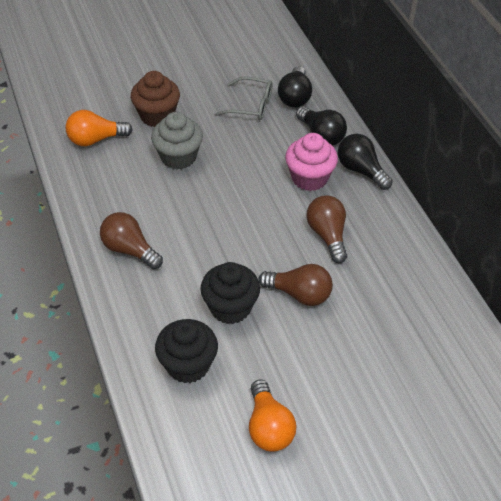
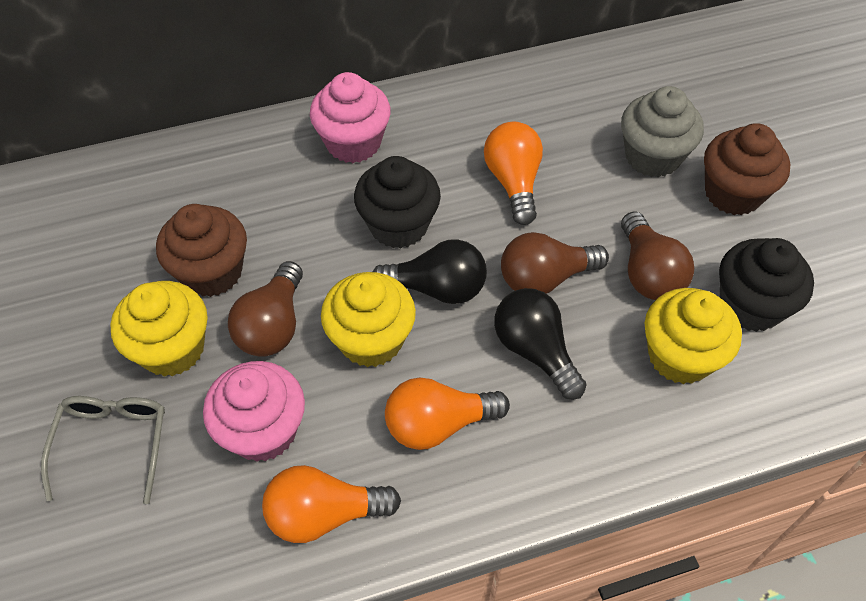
black light bulb: 3 -> 2
brown cupcake: 1 -> 2
orange light bulb: 2 -> 3
pink cupcake: 1 -> 2
yellow cupcake: 0 -> 3

